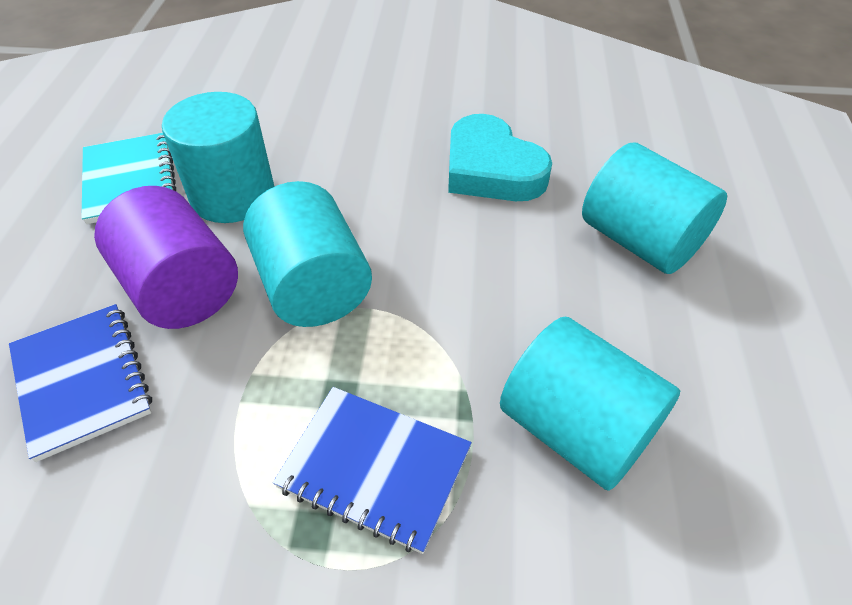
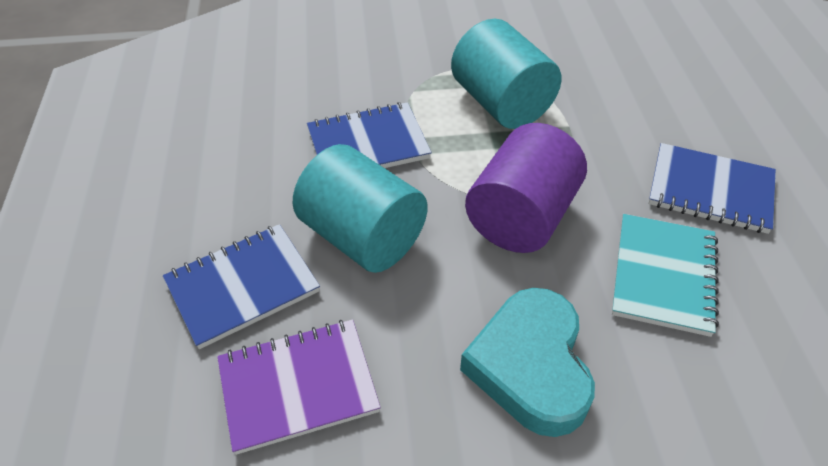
blue notebook: 2 -> 3
purple notebook: 0 -> 1
turquoise cylinder: 4 -> 2

